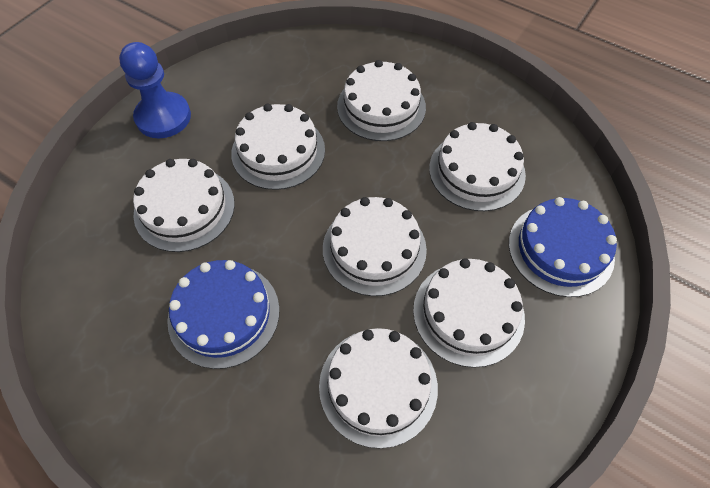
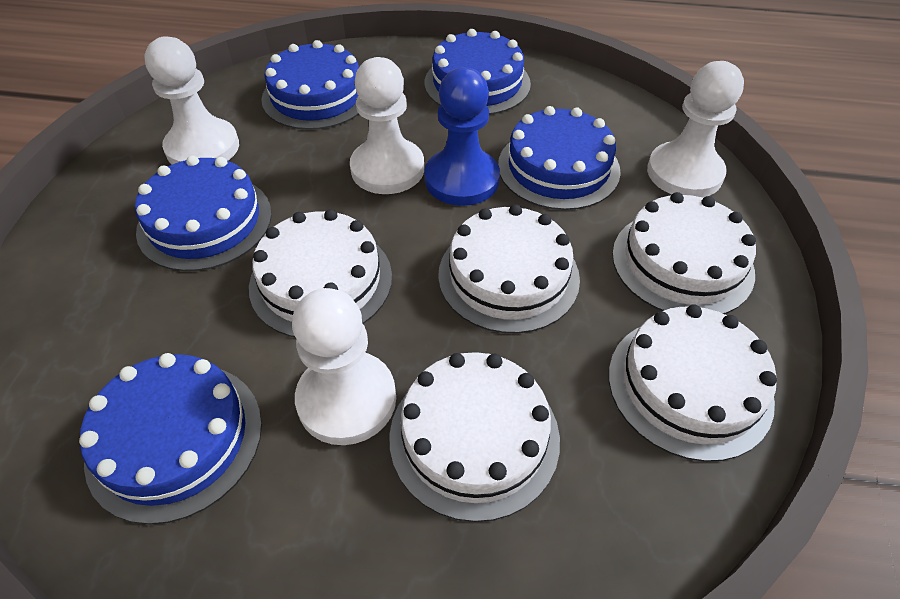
blue cake: 2 -> 5
white cake: 7 -> 5
white pawn: 0 -> 4

